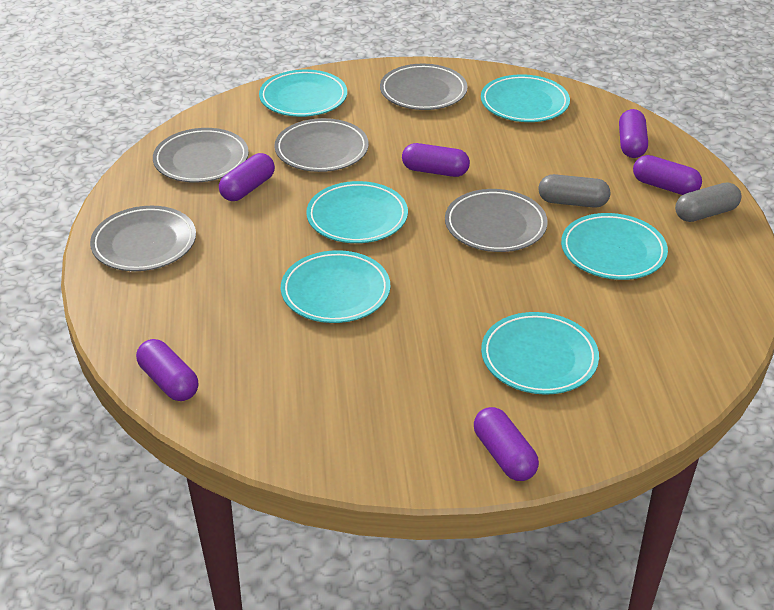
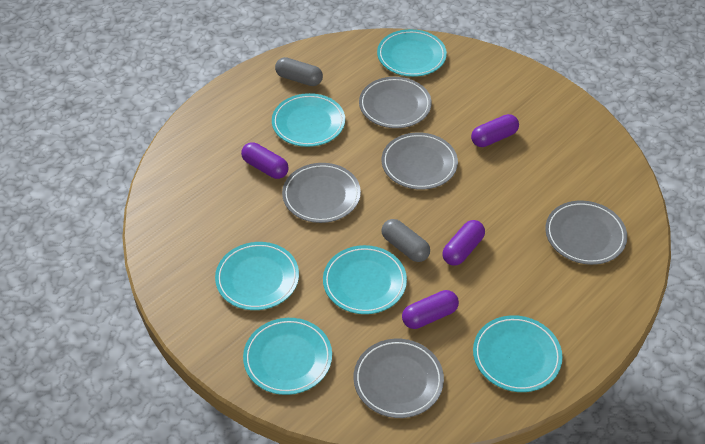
purple capsule: 6 -> 4

